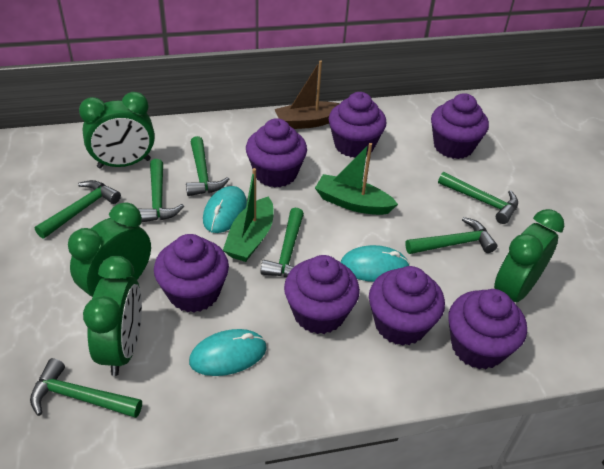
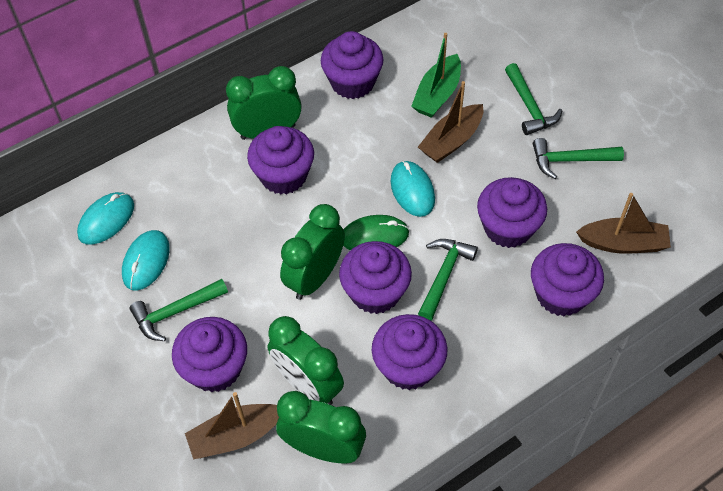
brown boat: 1 -> 3
green boat: 2 -> 1
green hammer: 7 -> 4
green mouse: 0 -> 1

